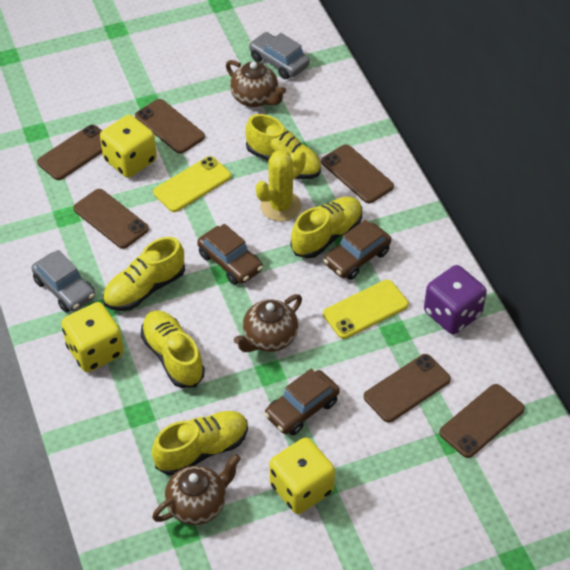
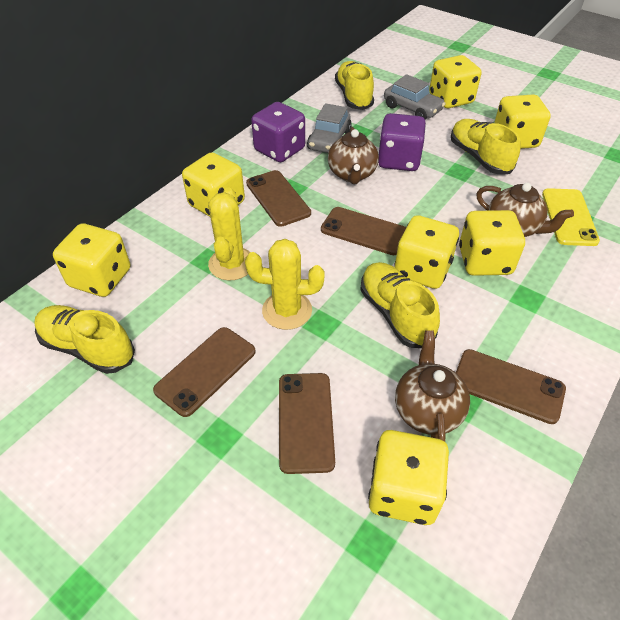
brown car: 3 -> 0
brown phone: 6 -> 5
purple dice: 1 -> 2
yellow cactus: 1 -> 2
yellow dice: 3 -> 7
yellow phone: 2 -> 1
yellow shoe: 5 -> 4

